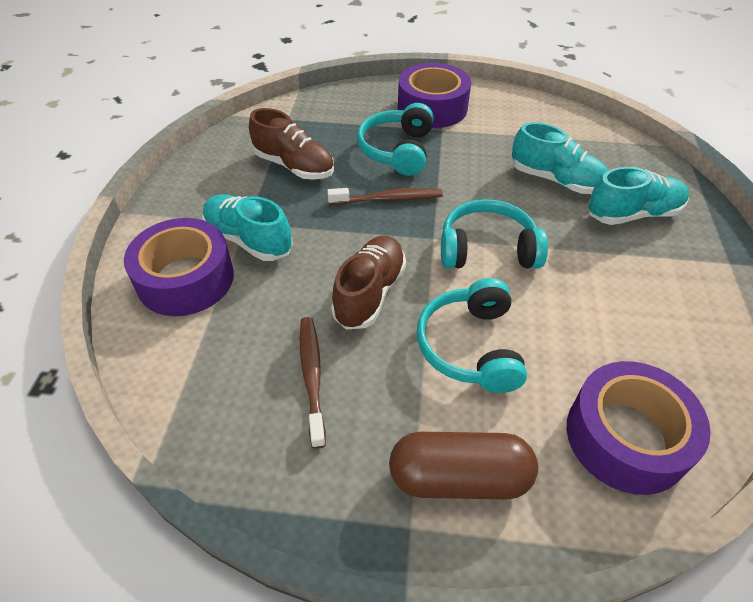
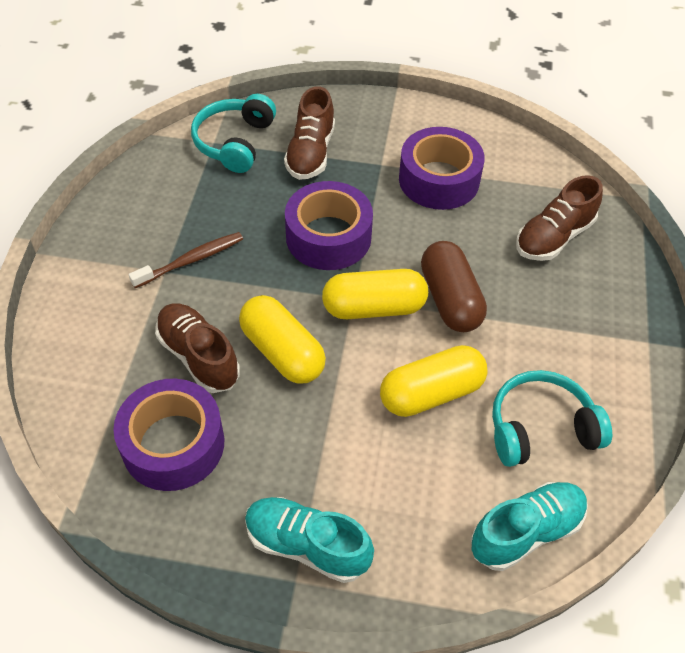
brown shoe: 2 -> 3
brown toothbrush: 2 -> 1
turquoise headphones: 3 -> 2
turquoise shoe: 3 -> 2
yellow capsule: 0 -> 3

